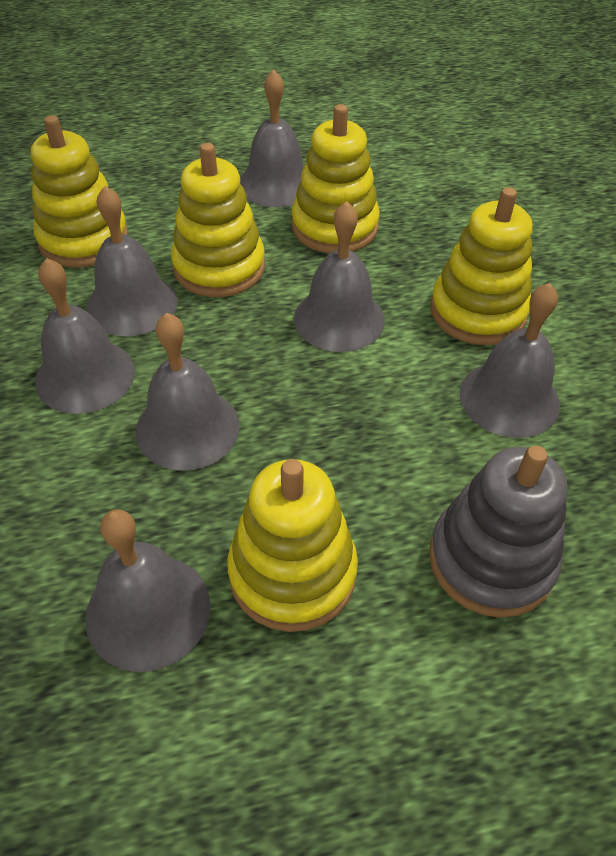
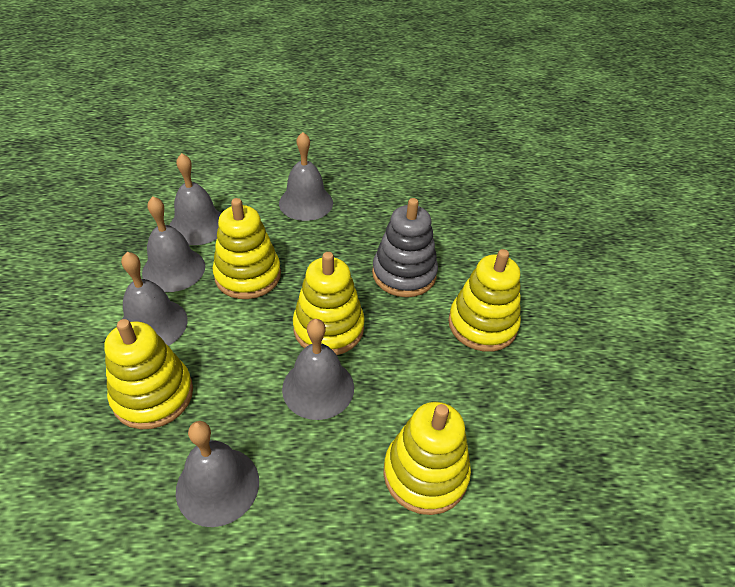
grey bell: 7 -> 6

